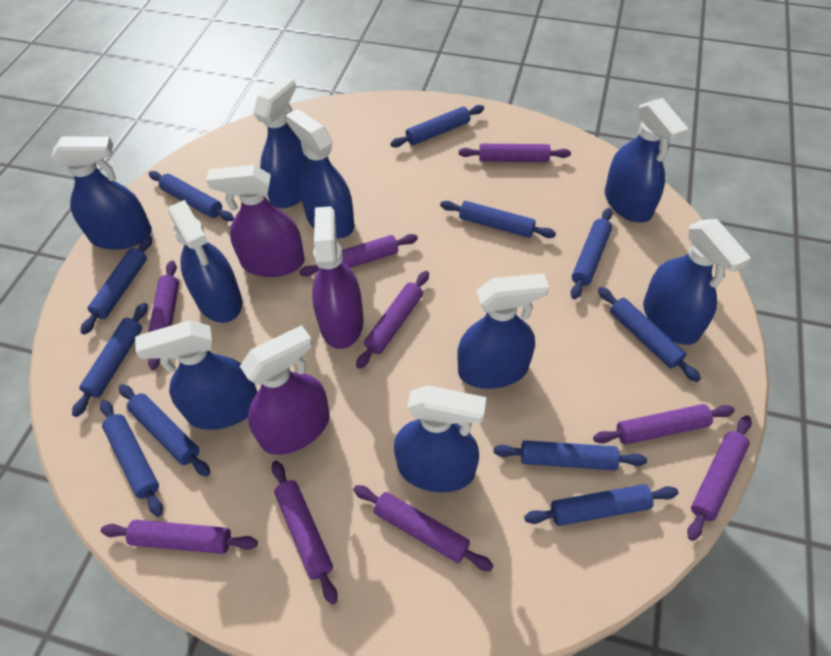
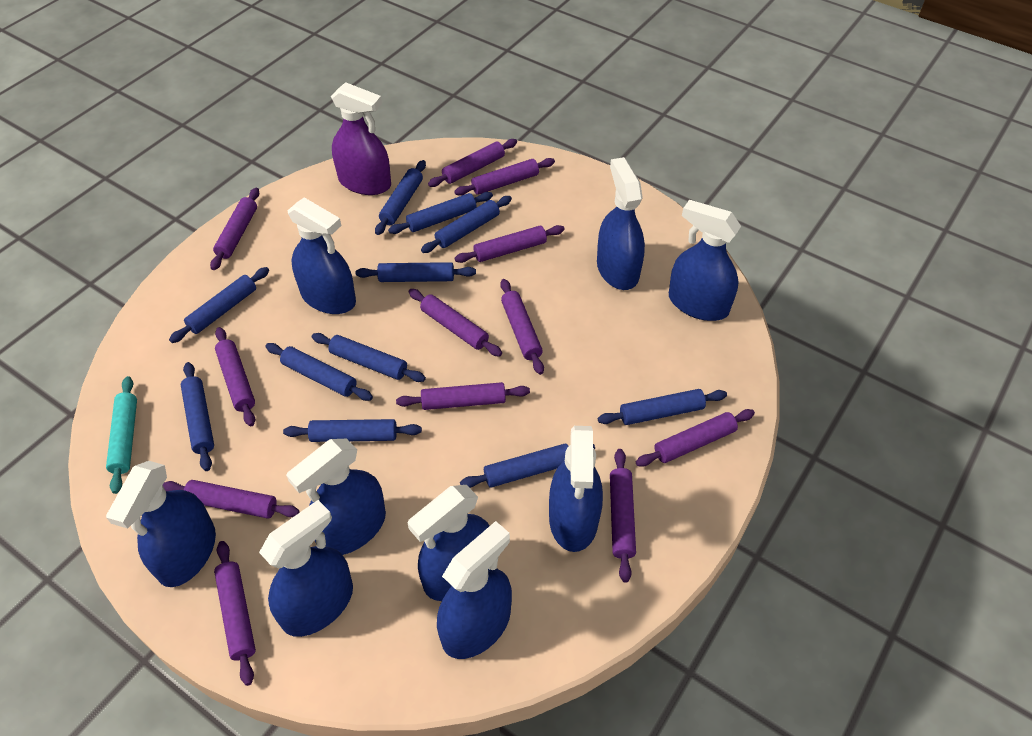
purple rolling pin: 9 -> 12
purple spray bottle: 3 -> 1
turquoise rolling pin: 0 -> 1

